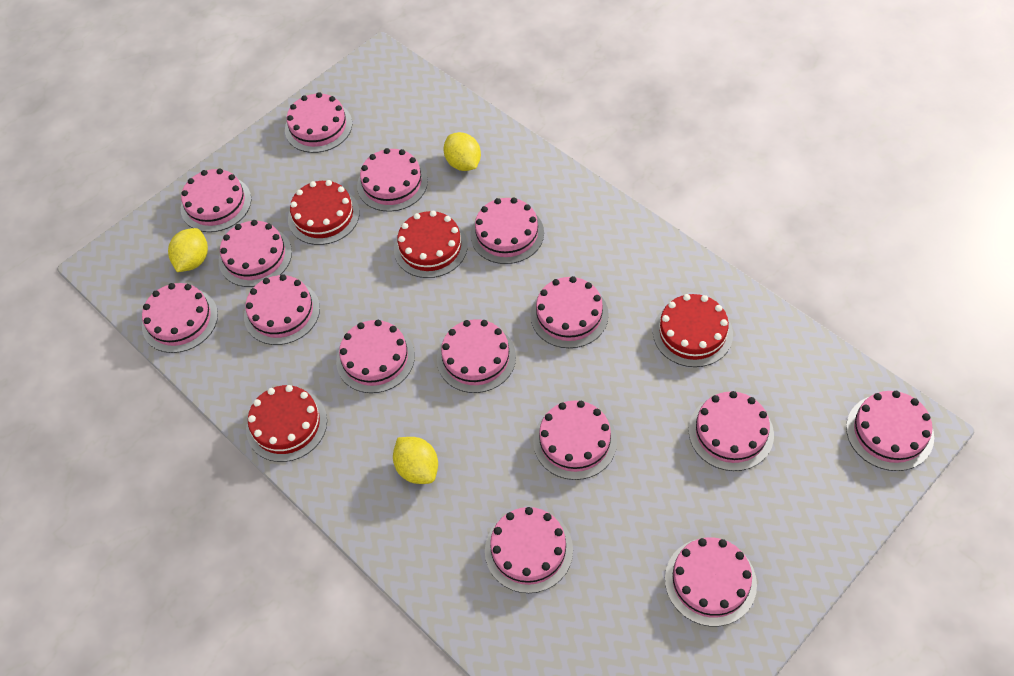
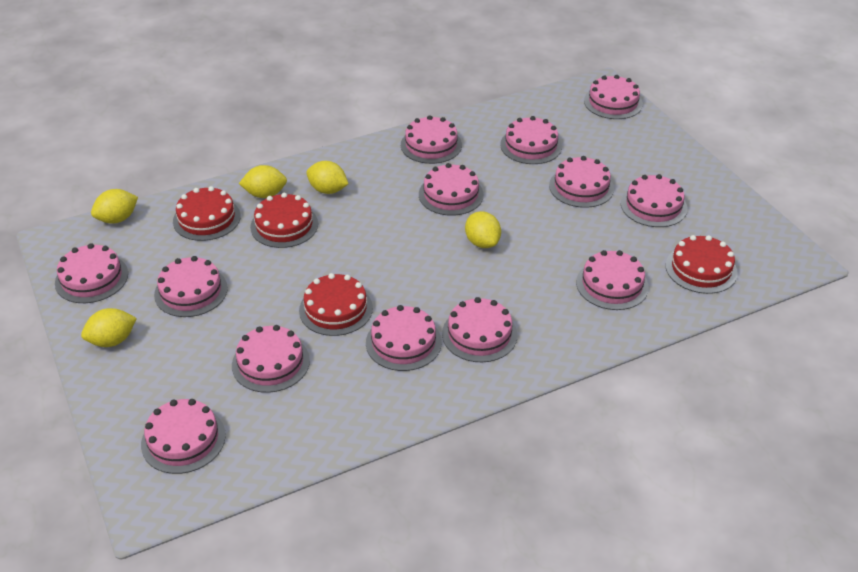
pink cake: 15 -> 13
yellow lemon: 3 -> 5

